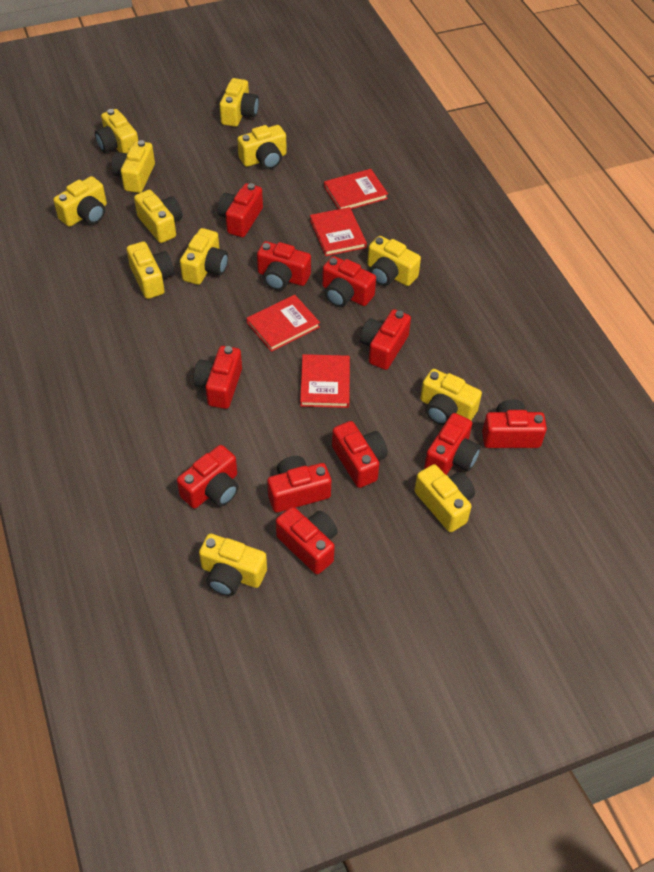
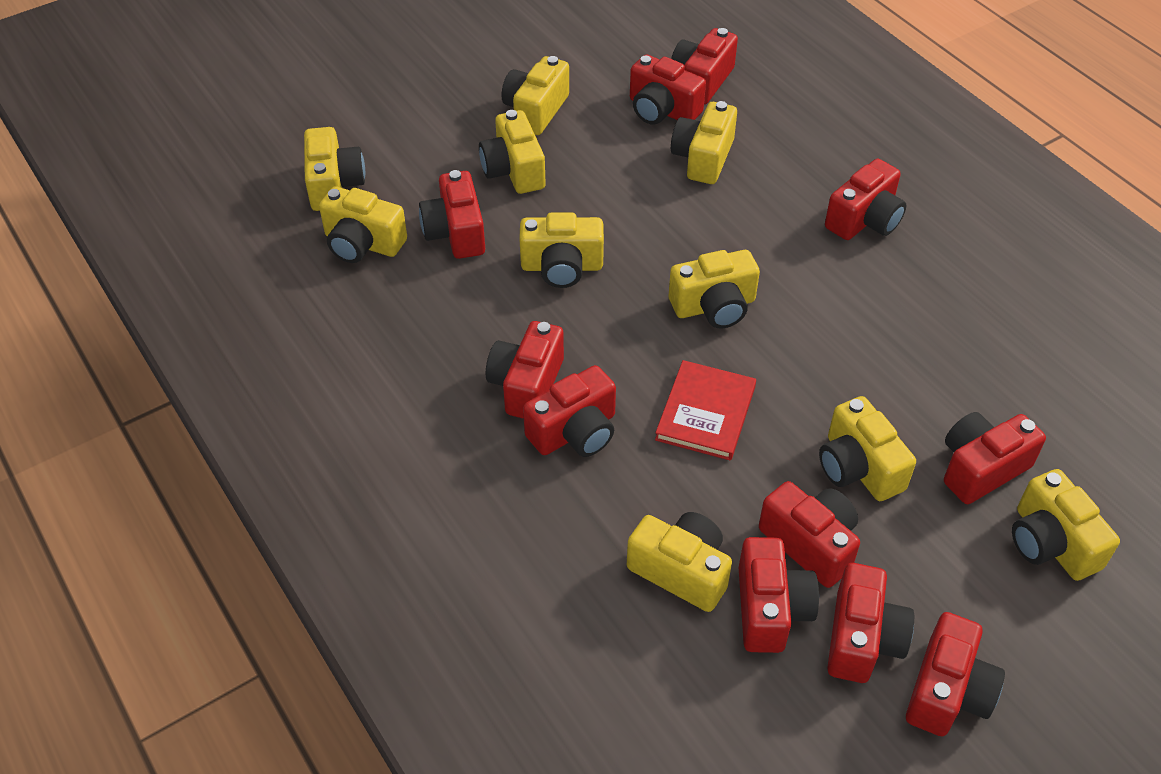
red book: 4 -> 1
yellow camera: 12 -> 10

